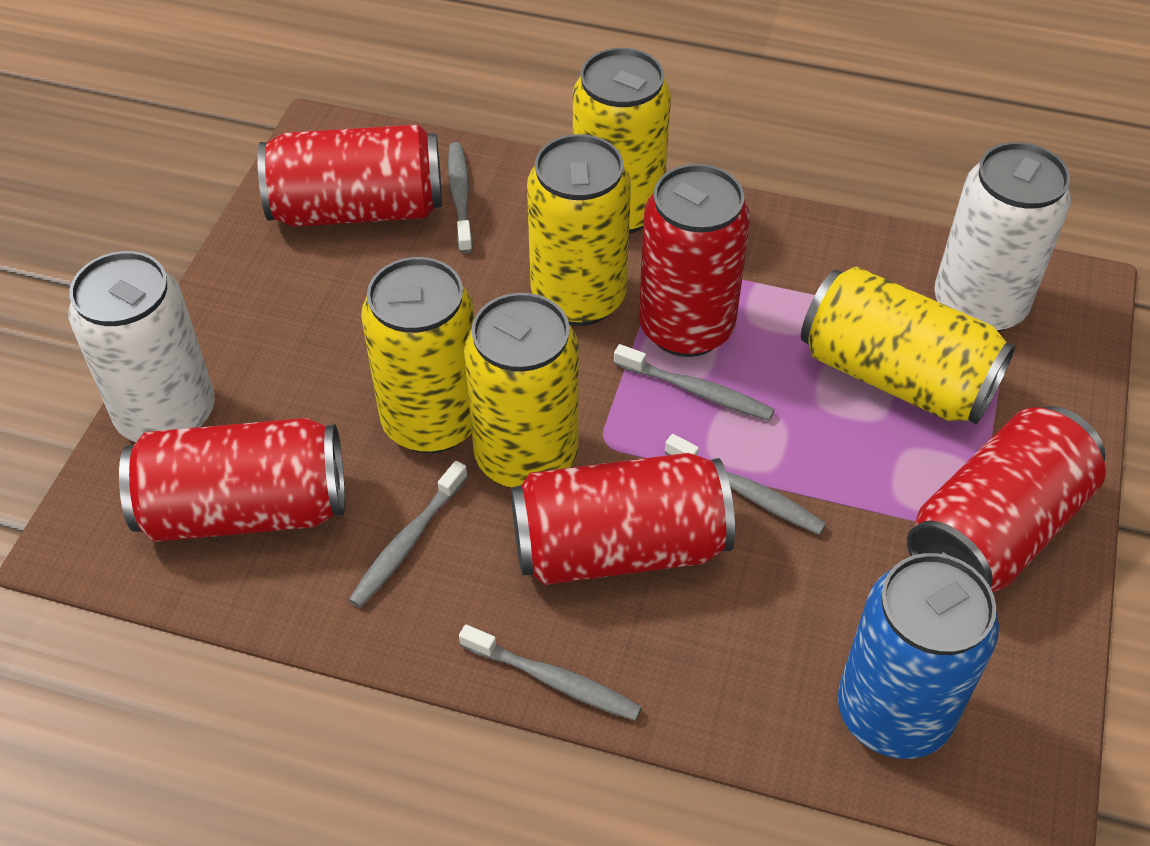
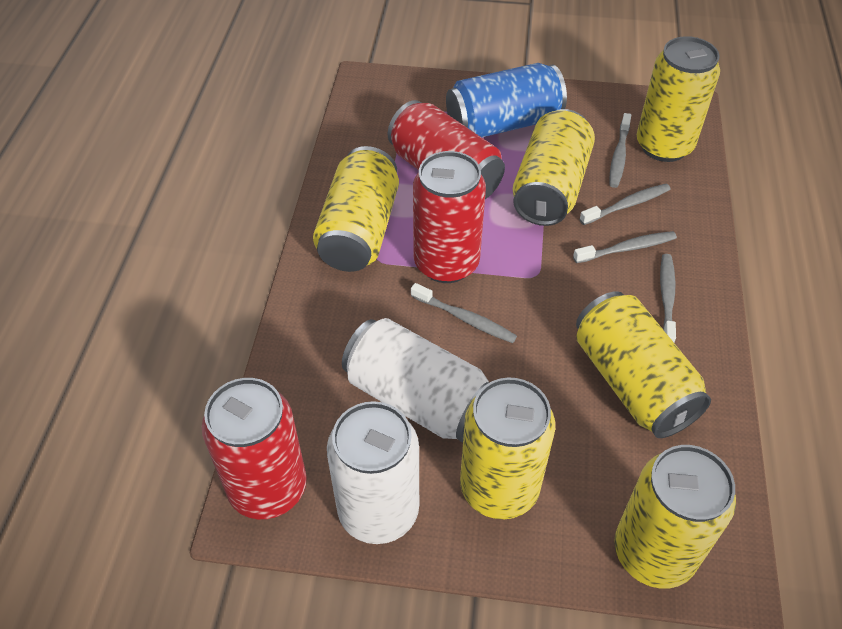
red can: 5 -> 3
yellow can: 5 -> 6

